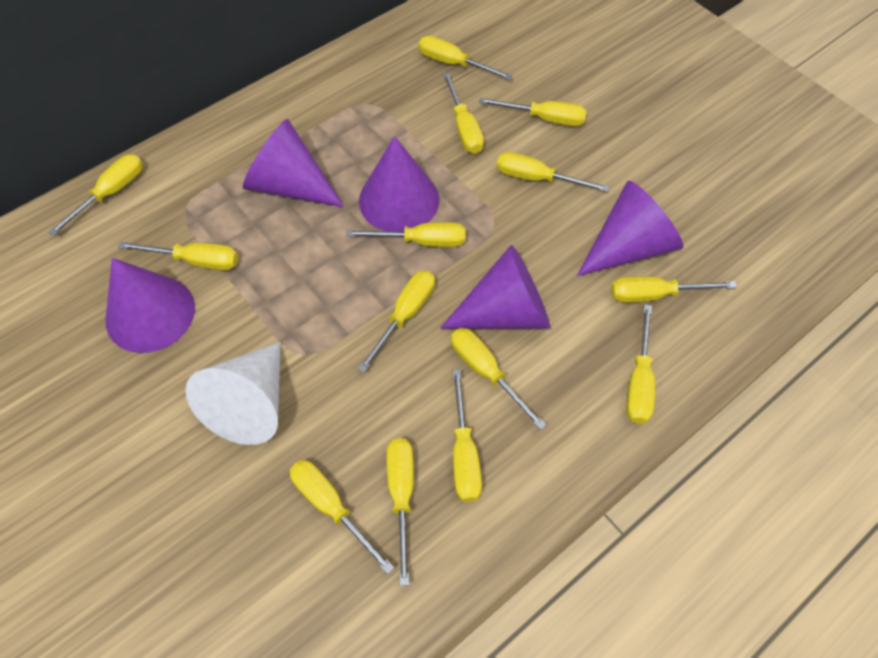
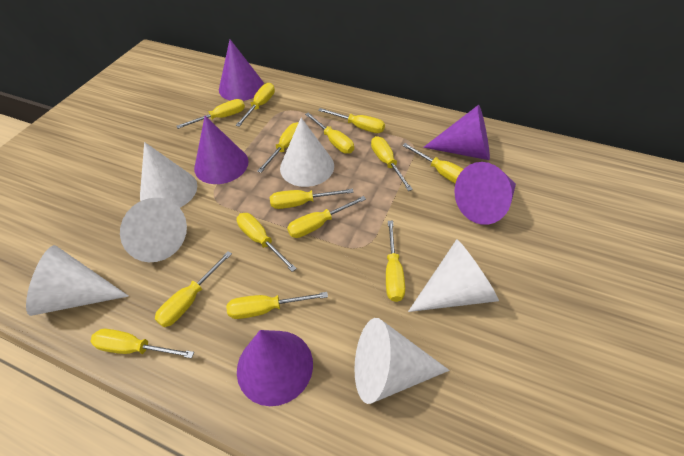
white cone: 1 -> 6

